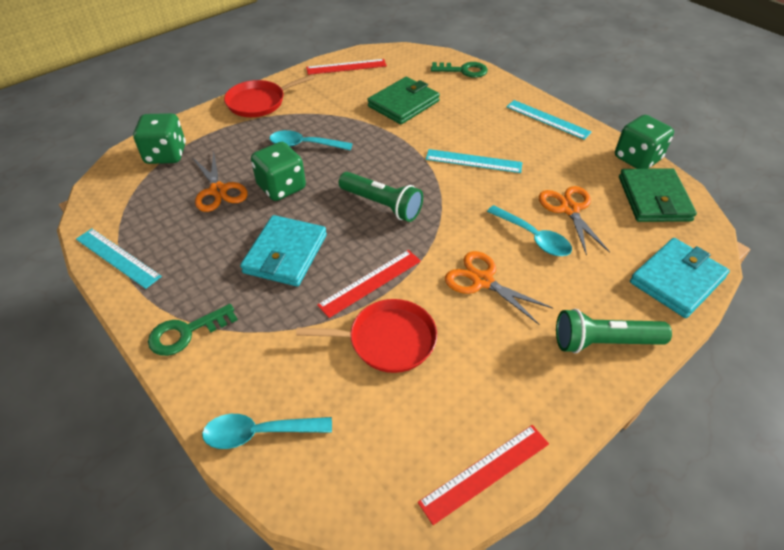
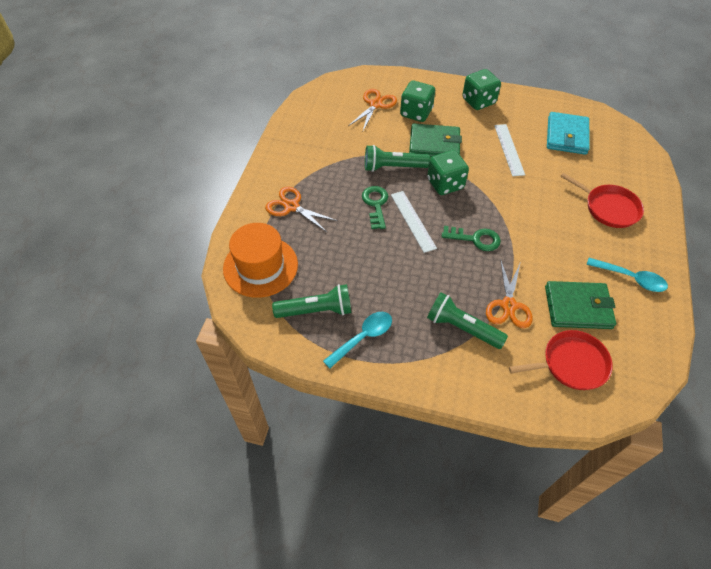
green flashlight: 2 -> 3
orange hat: 0 -> 1
red ruler: 3 -> 0
turquoise ruler: 3 -> 0
turquoise spoon: 3 -> 2
turquoise wallet: 2 -> 1
white ruler: 0 -> 2

